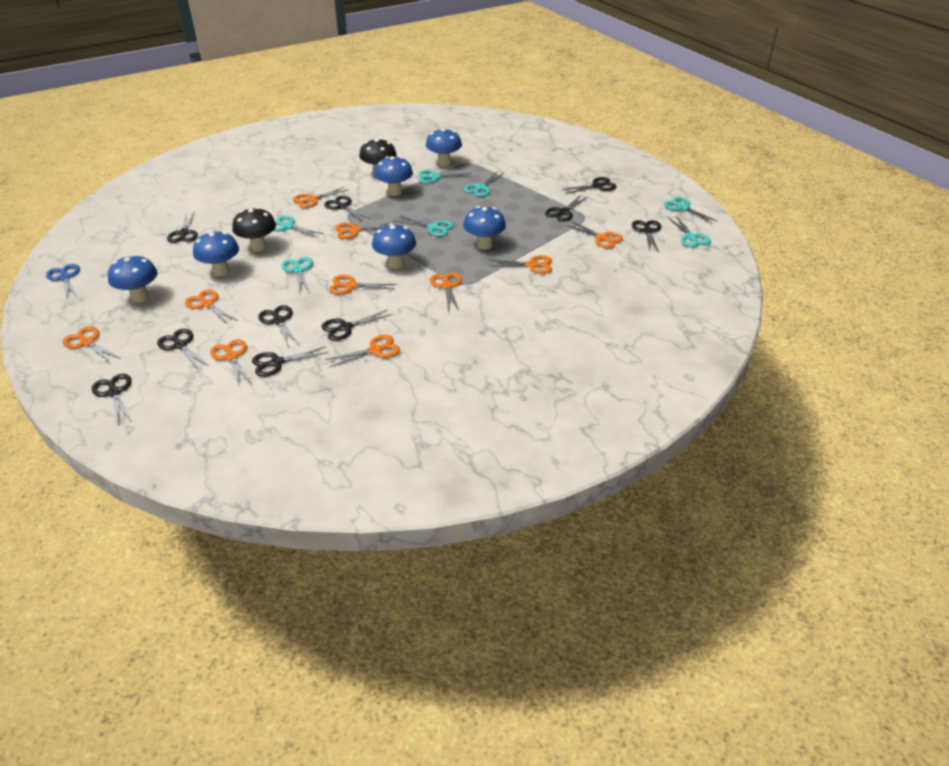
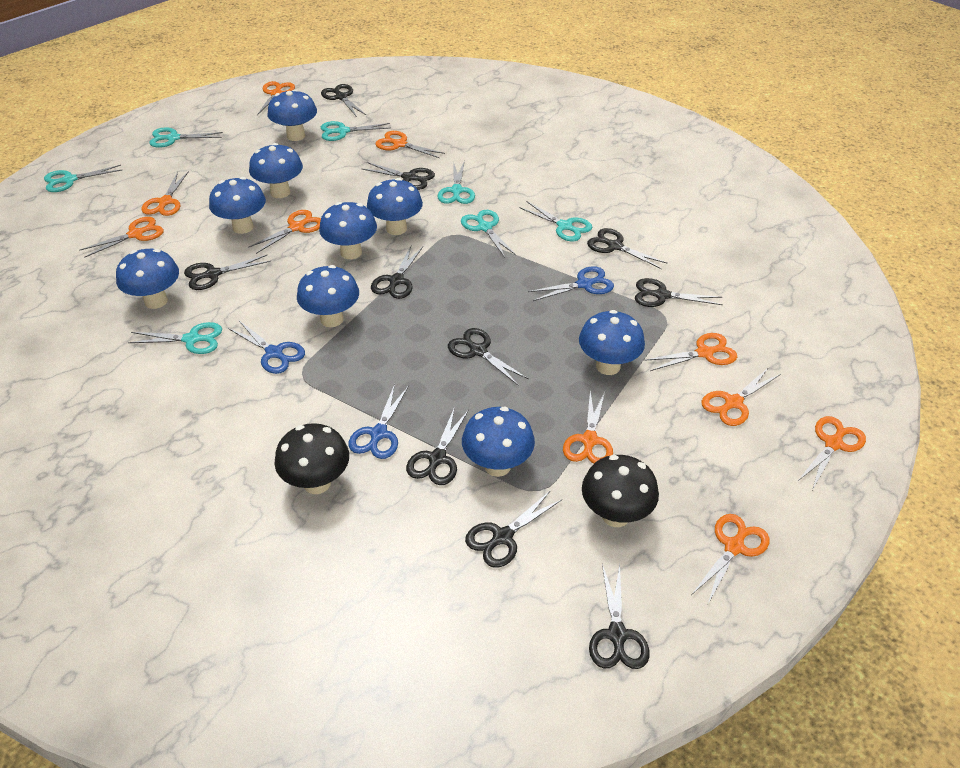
blue mushroom: 6 -> 9
blue scissors: 1 -> 3

